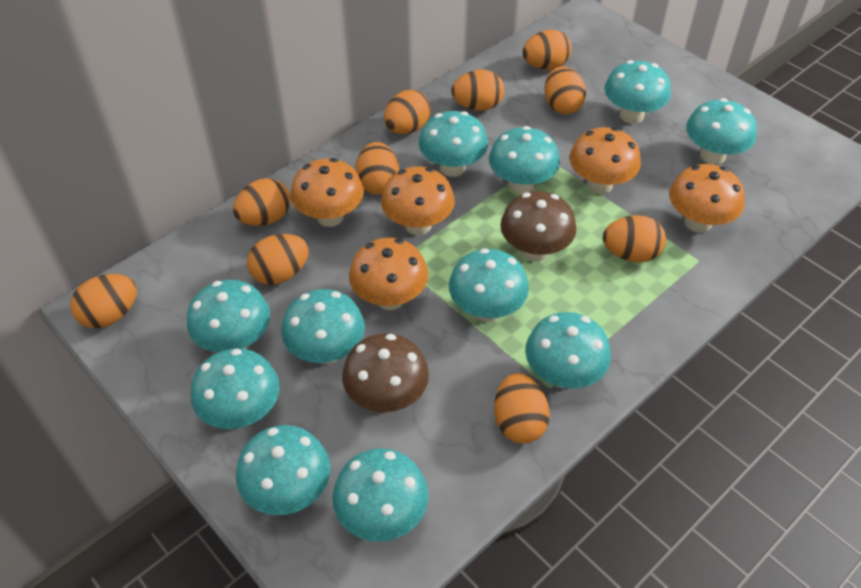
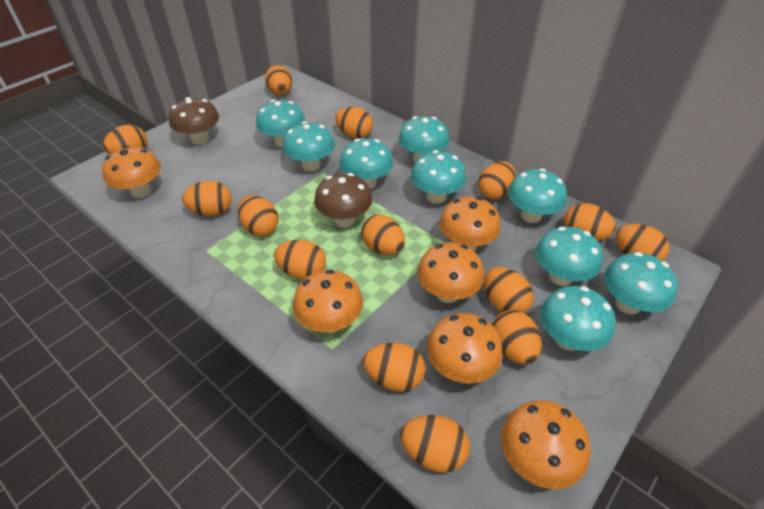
orange egg: 10 -> 14
orange mushroom: 5 -> 6
turquoise mushroom: 11 -> 9

